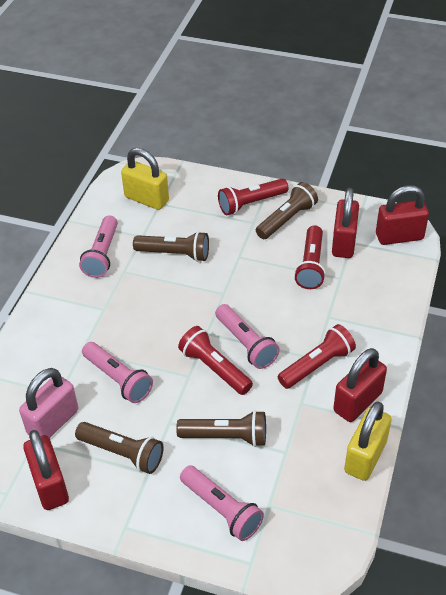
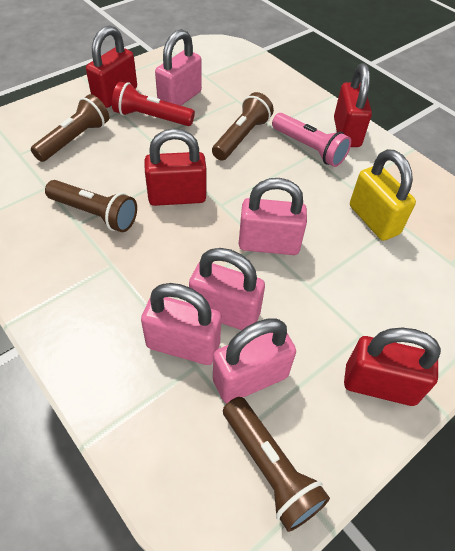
pink flashlight: 4 -> 1
pink padlock: 1 -> 5
red flashlight: 4 -> 1
yellow padlock: 2 -> 1

